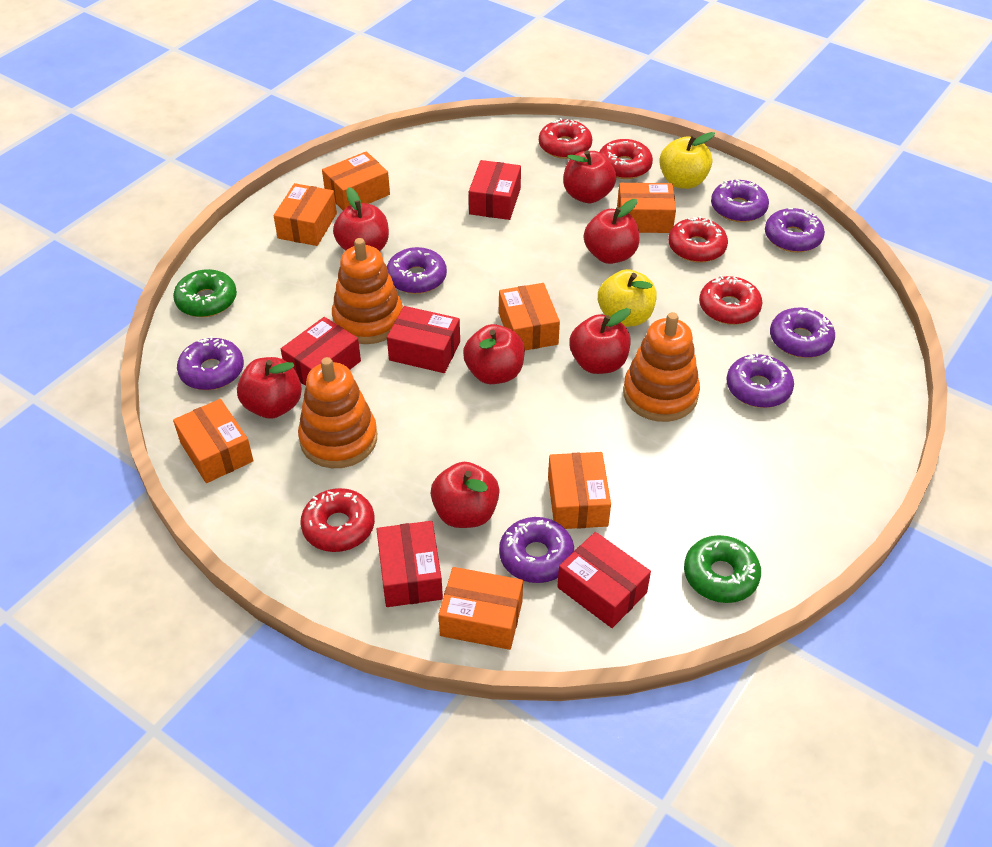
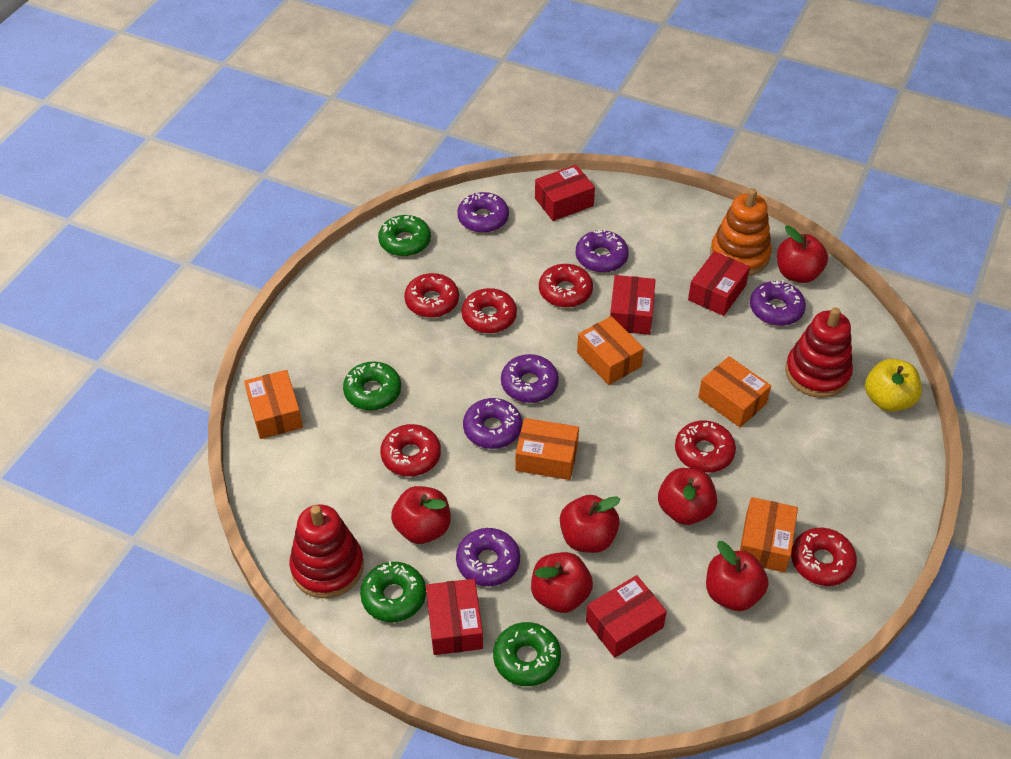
green donut: 2 -> 4
orange box: 7 -> 5
orange stacking toy: 3 -> 1
purple donut: 7 -> 6
red apple: 7 -> 6
red donut: 5 -> 6
red stacking toy: 0 -> 2
yellow apple: 2 -> 1

